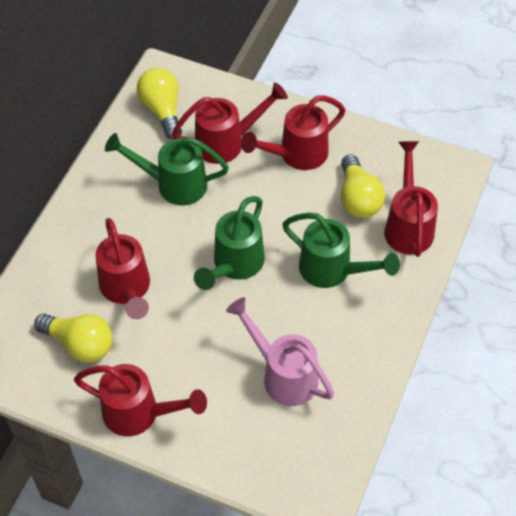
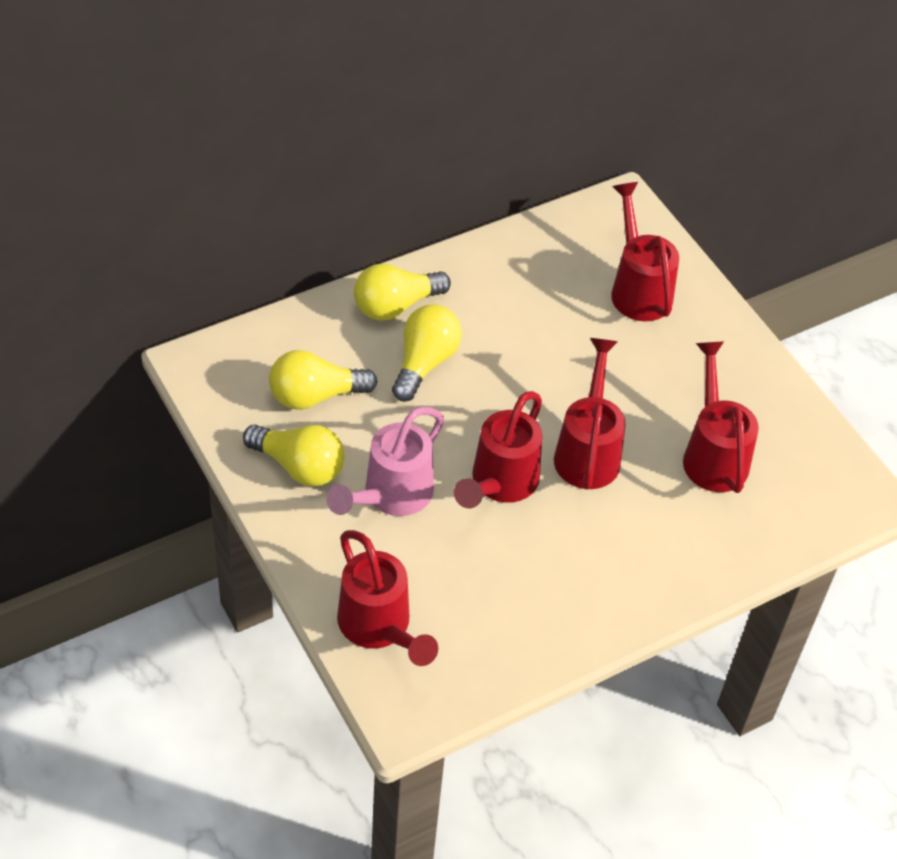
green watering can: 3 -> 0
yellow light bulb: 3 -> 4

